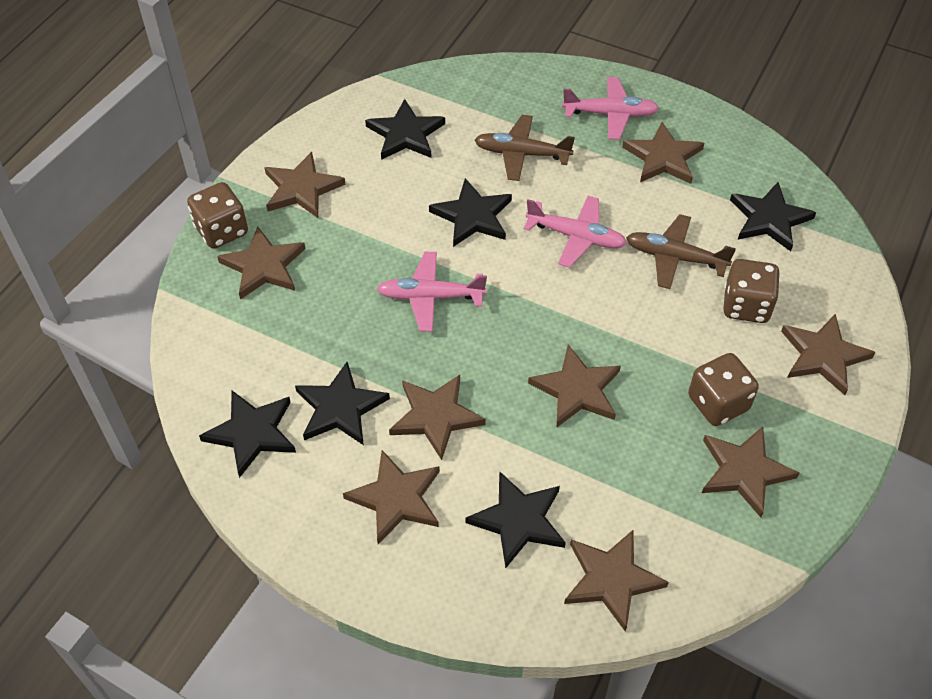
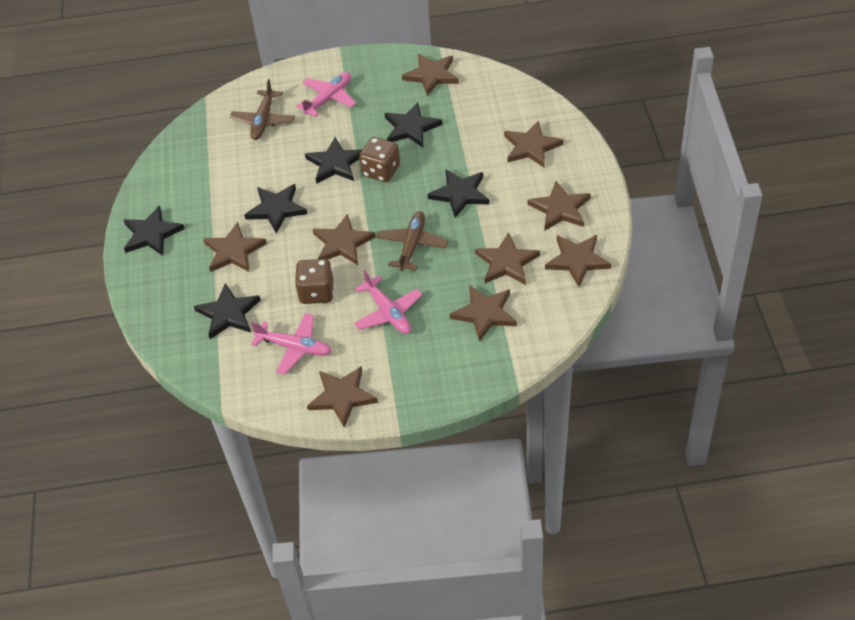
brown dice: 3 -> 2

